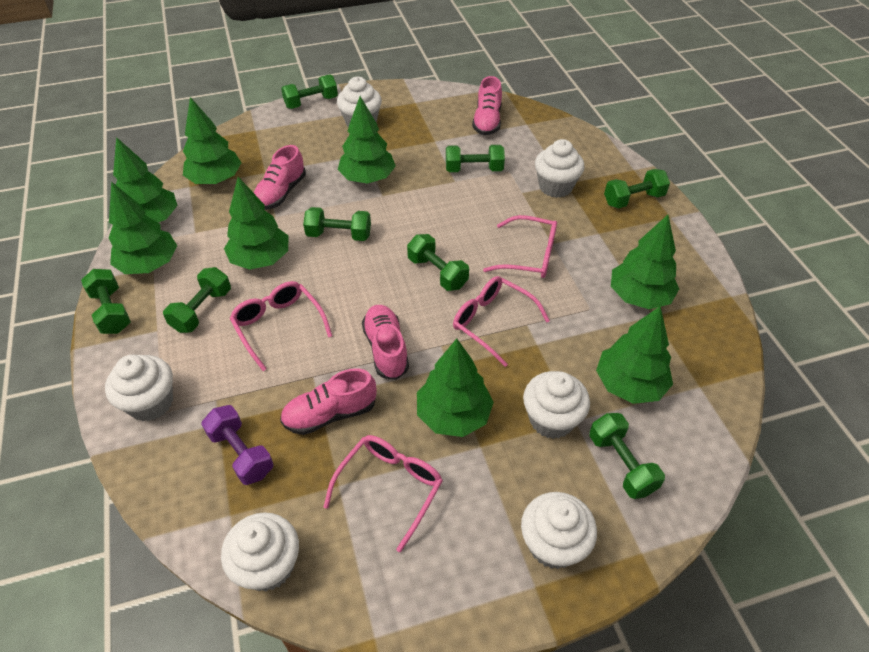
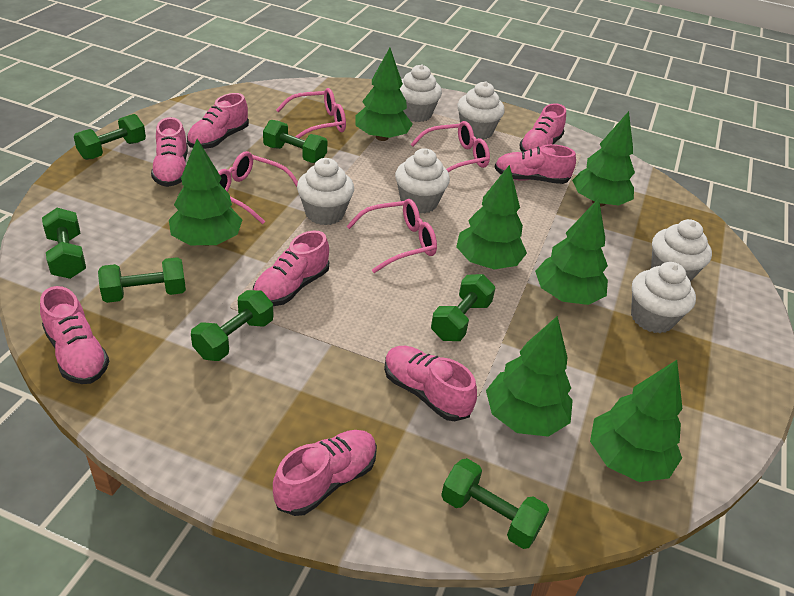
green dumbbell: 8 -> 7
green tree: 8 -> 7
pink shoe: 4 -> 8
purple dumbbell: 1 -> 0

